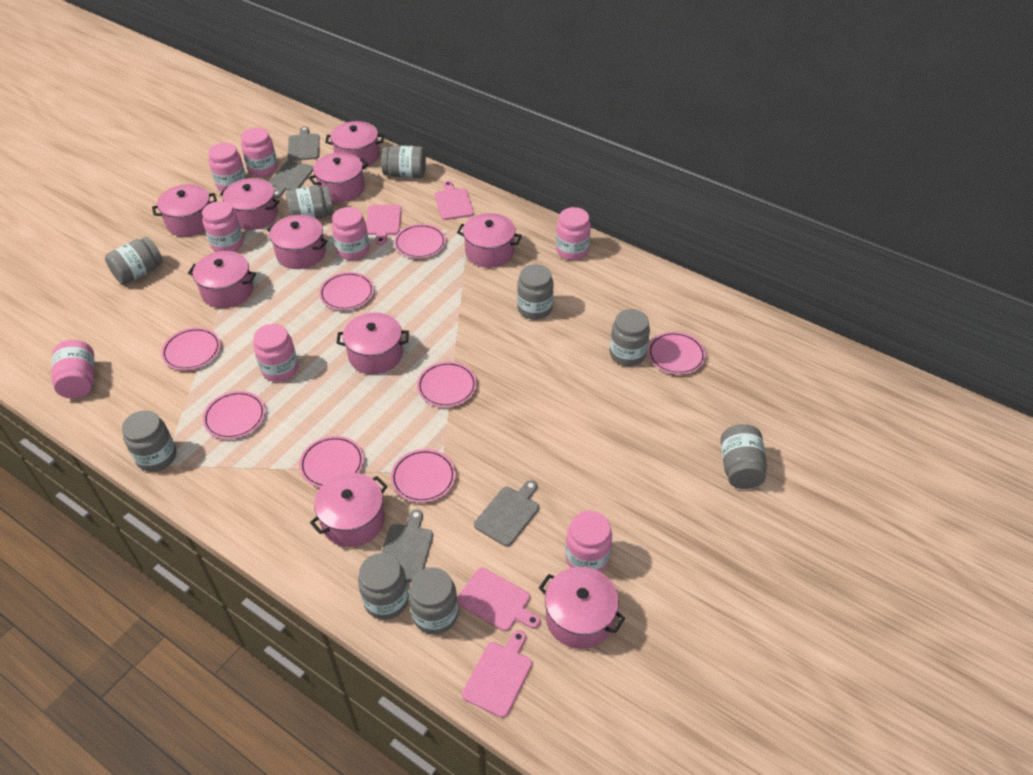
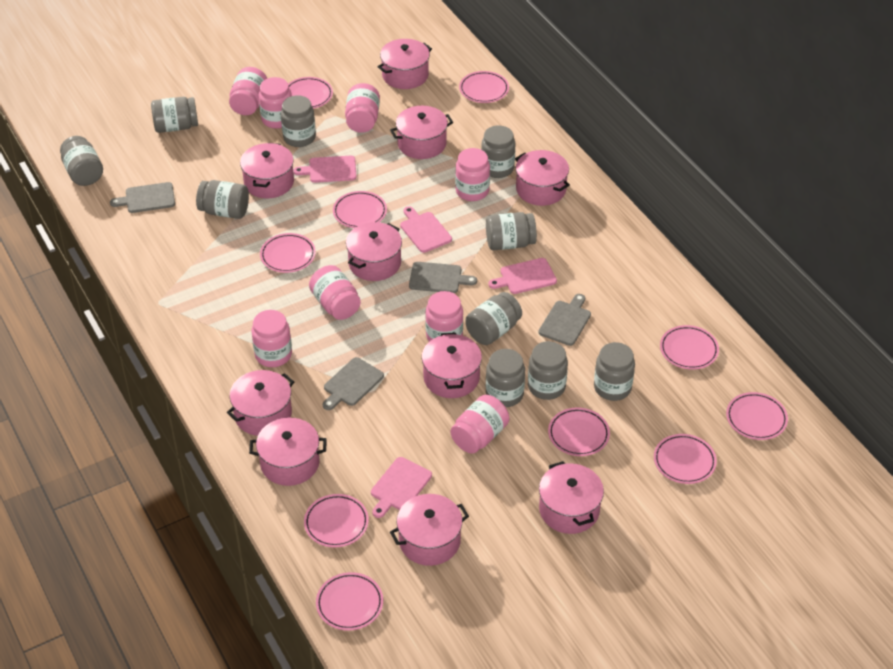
grey jar: 9 -> 10
pink plate: 8 -> 10

